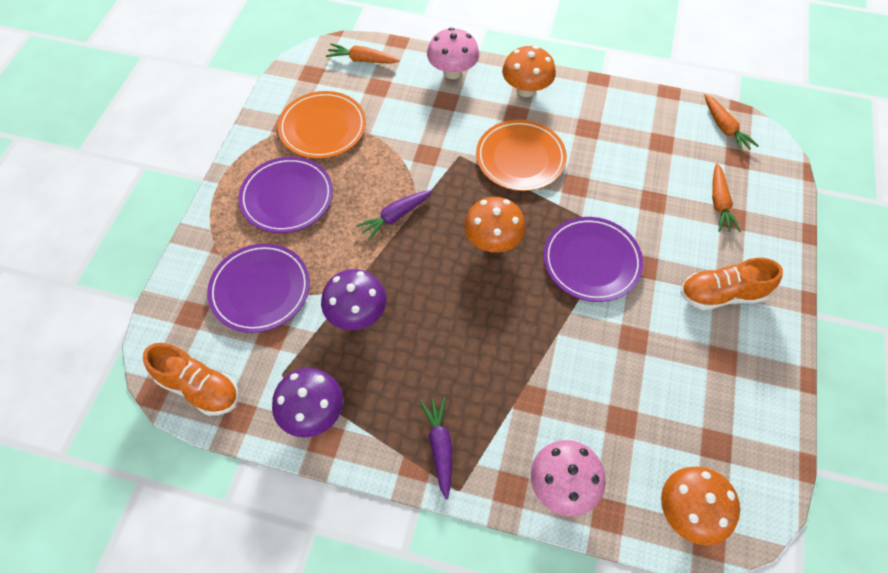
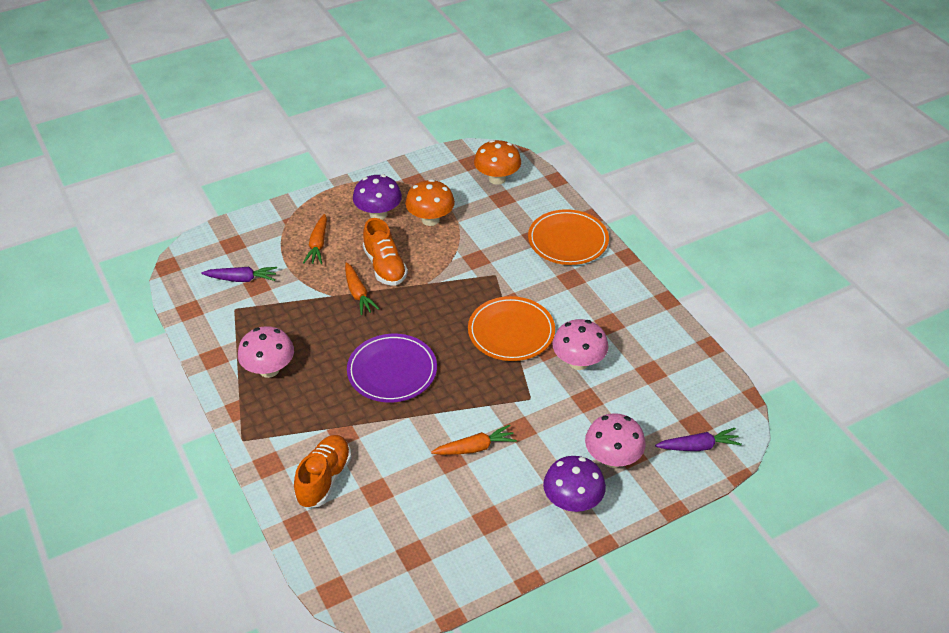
orange mushroom: 3 -> 2
pink mushroom: 2 -> 3
purple plate: 3 -> 1

